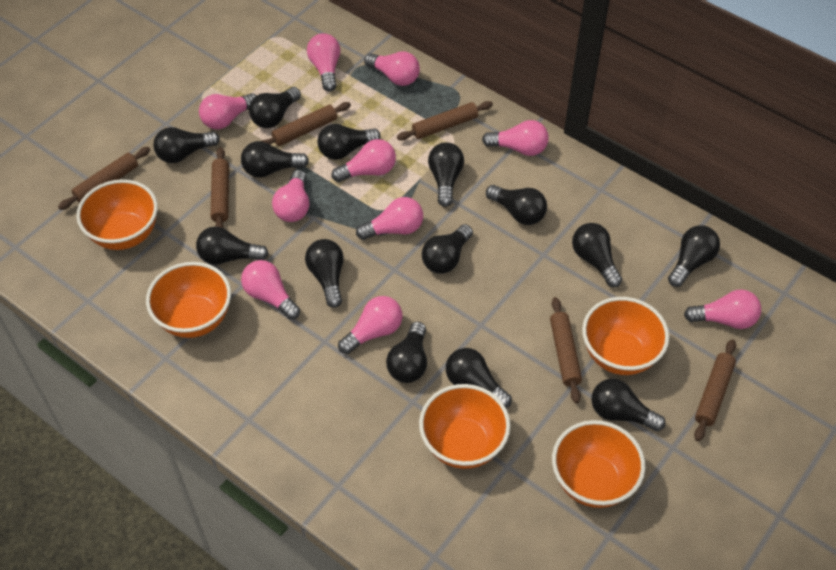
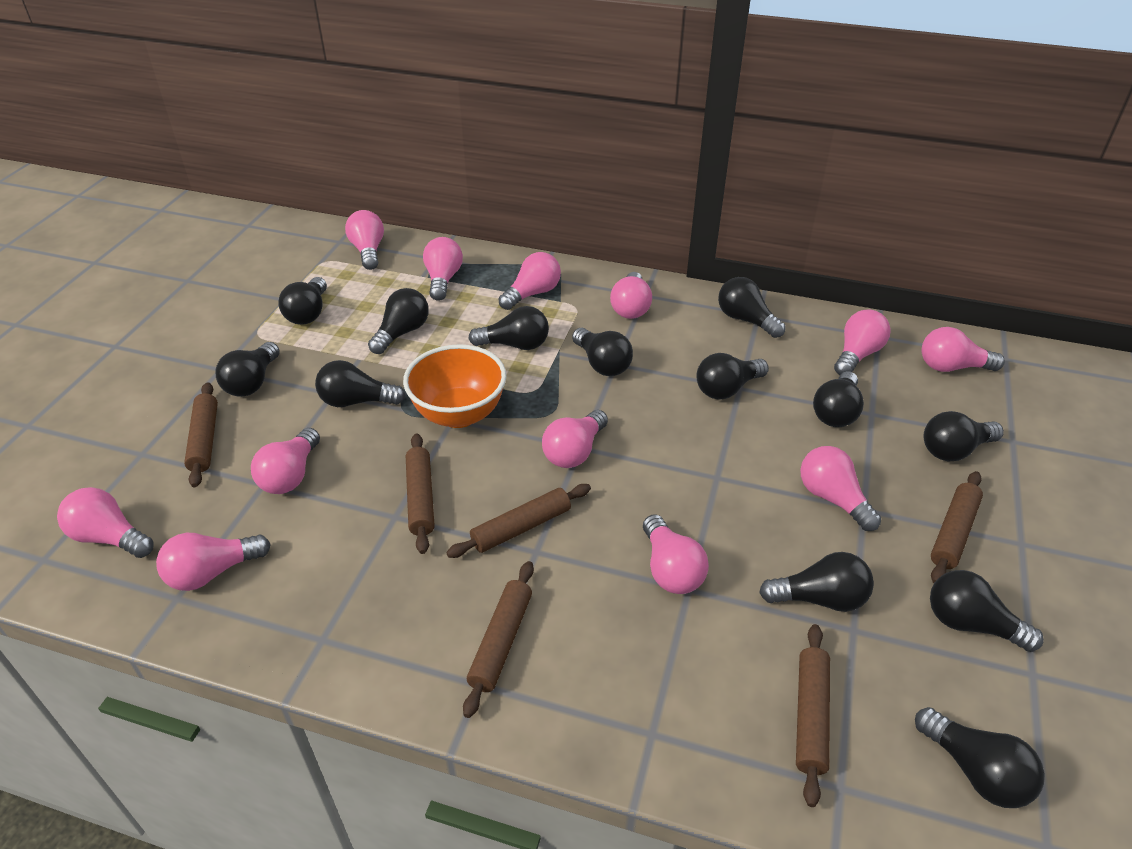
black light bulb: 14 -> 13
orange bowl: 5 -> 1
pink light bulb: 10 -> 12

